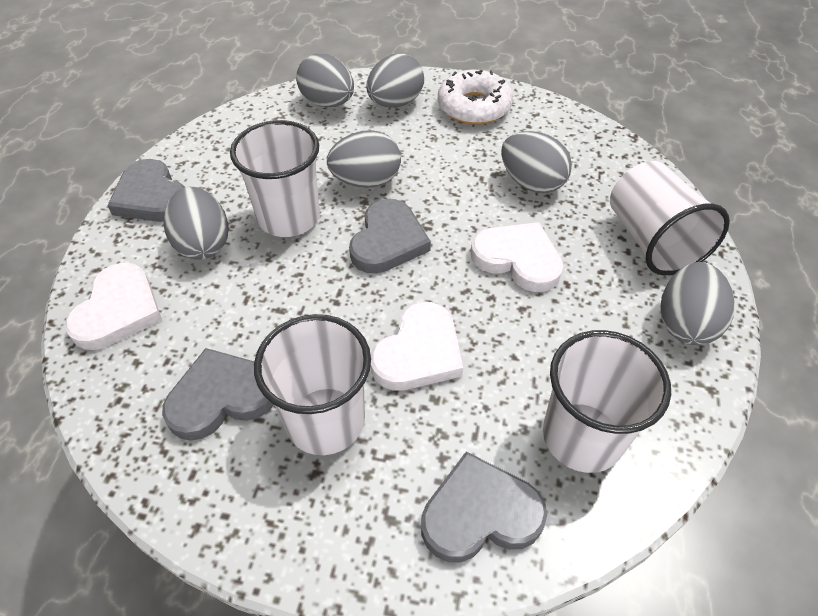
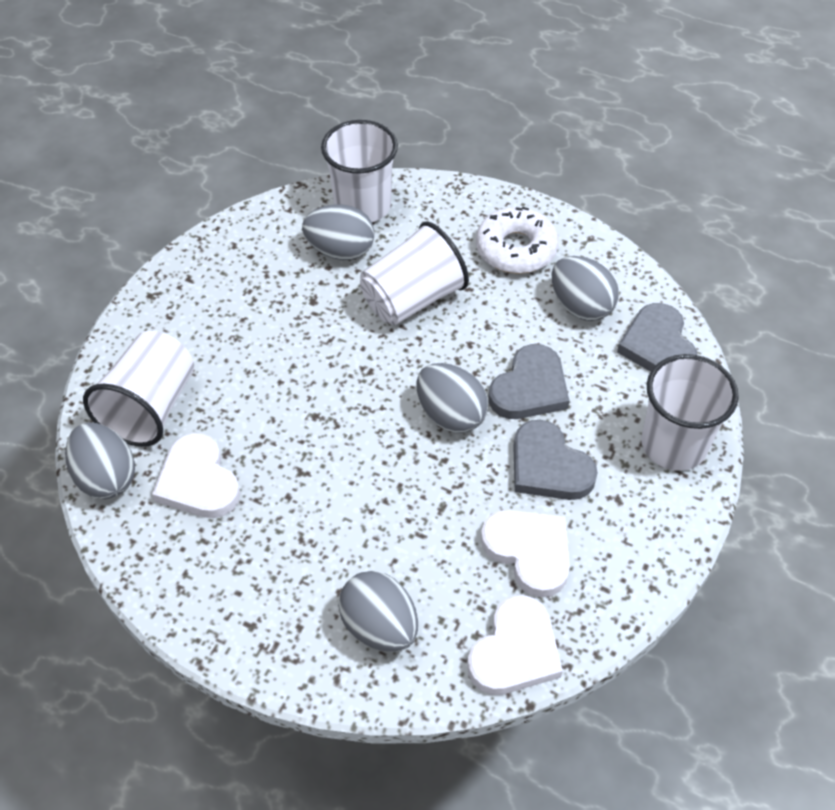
grey egg: 6 -> 5
grey heart: 4 -> 3

